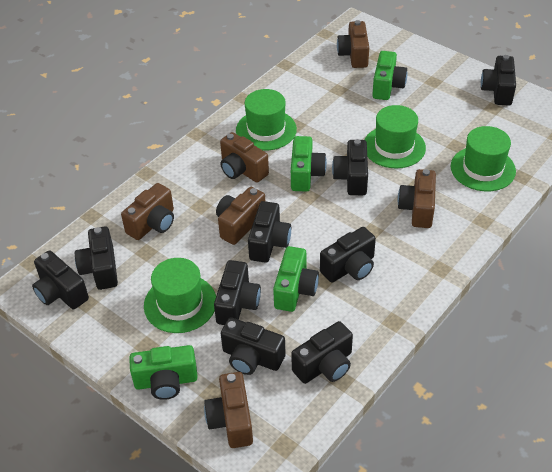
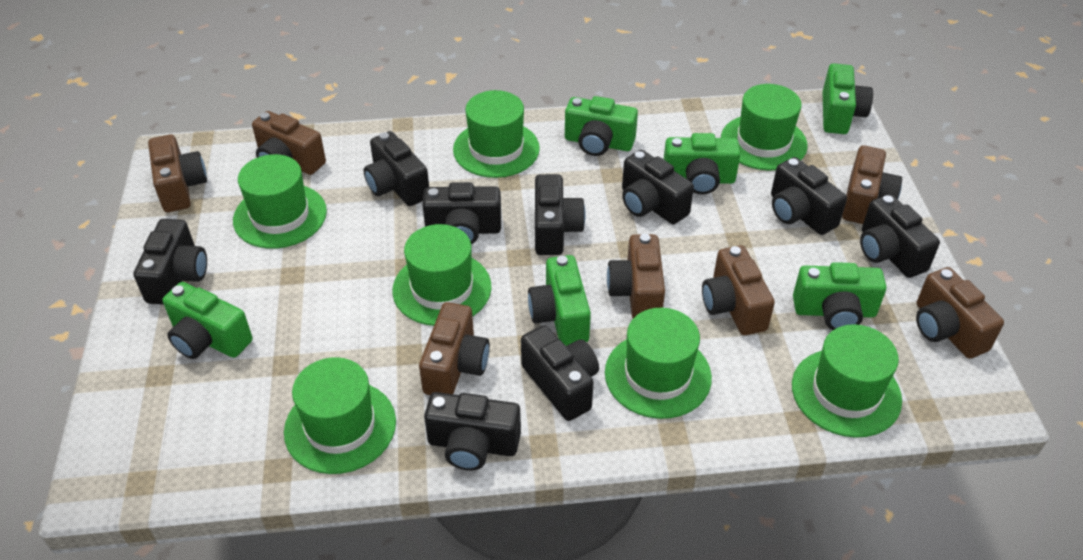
brown camera: 6 -> 7
green camera: 4 -> 6
green hat: 4 -> 7

